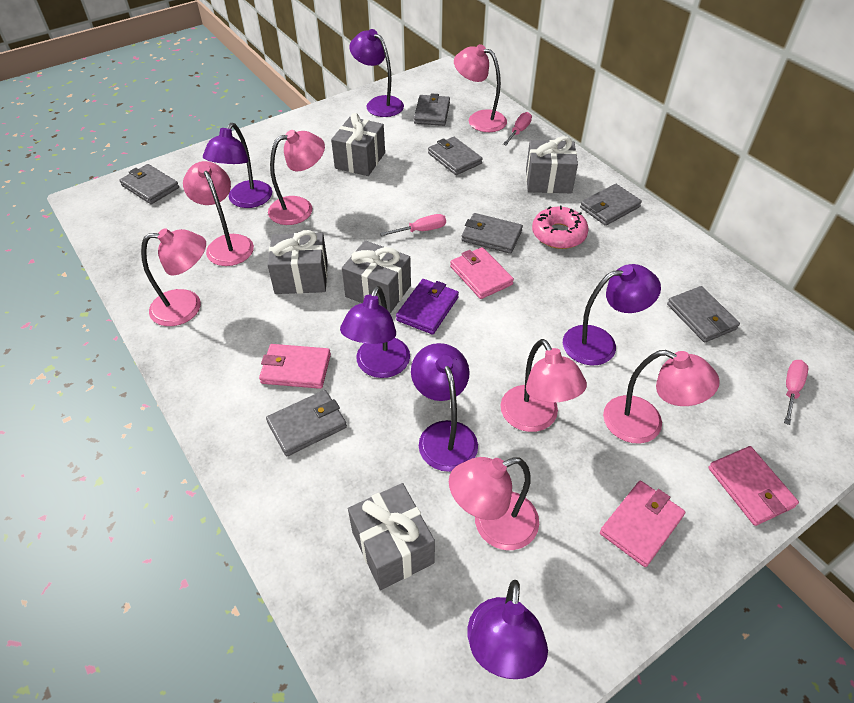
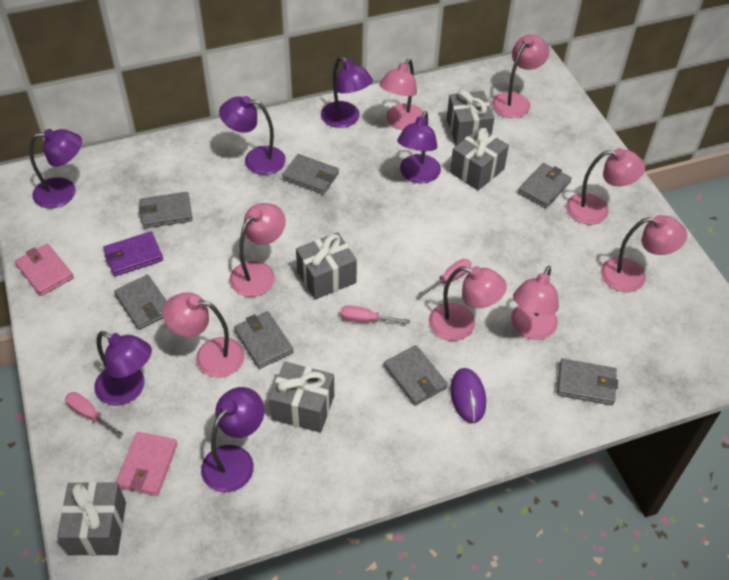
pink donut: 1 -> 0
pink lamp: 7 -> 8
pink wallet: 4 -> 2
purple mouse: 0 -> 1

